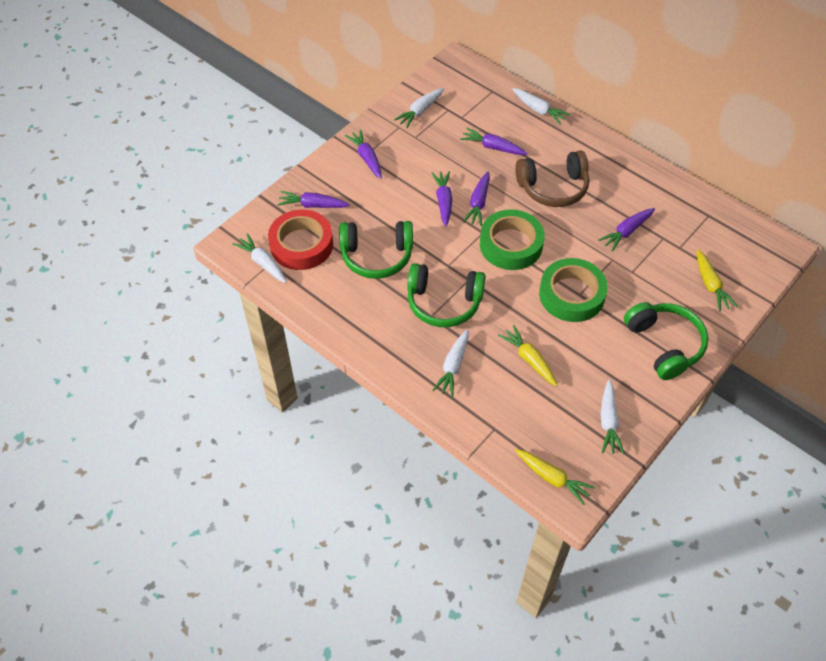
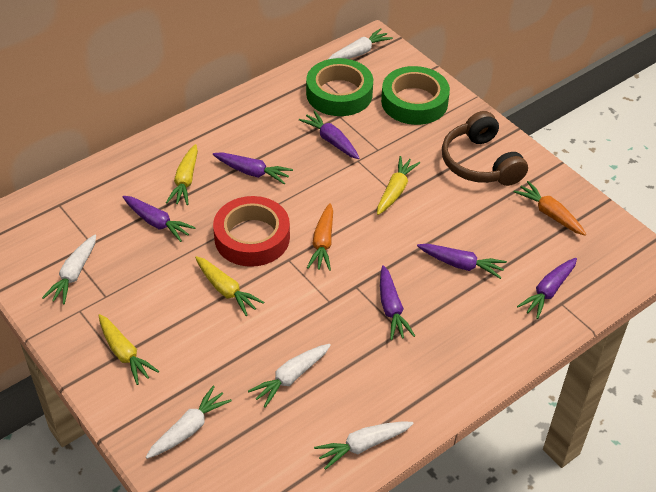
green headphones: 3 -> 0
orange carrot: 0 -> 2
yellow carrot: 3 -> 4

